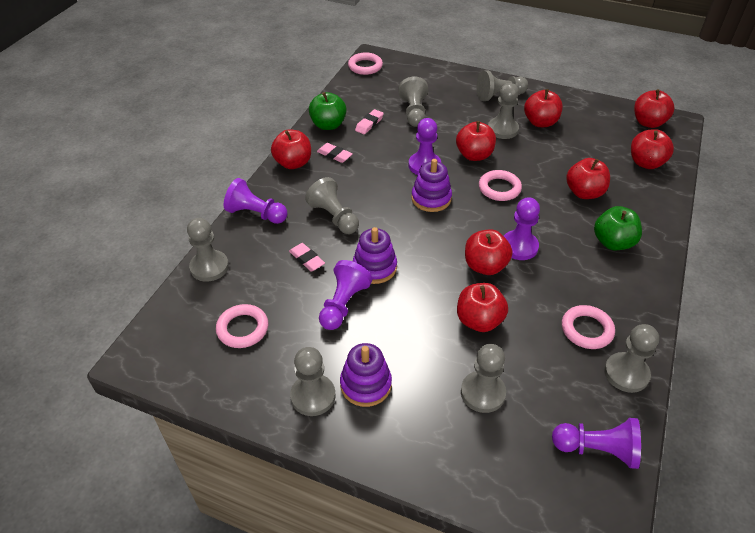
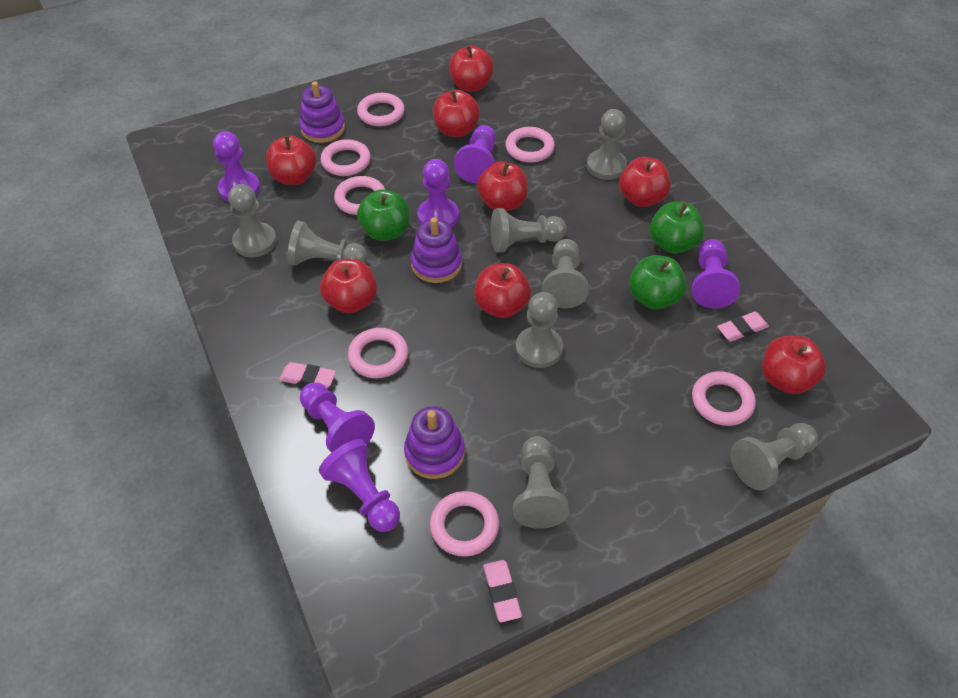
green apple: 2 -> 3
pink ring: 4 -> 7
purple pawn: 5 -> 6

